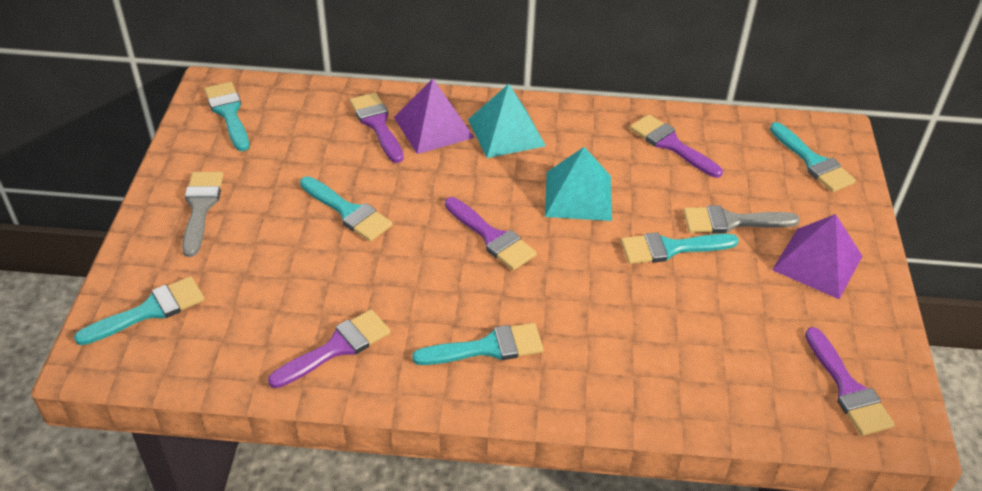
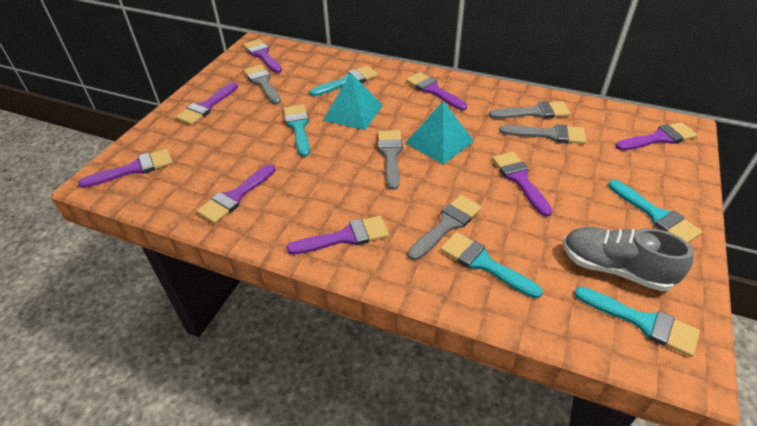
grey brush: 2 -> 5
grey shoe: 0 -> 1
purple brush: 5 -> 8
purple pyramid: 2 -> 0
turquoise brush: 6 -> 5

